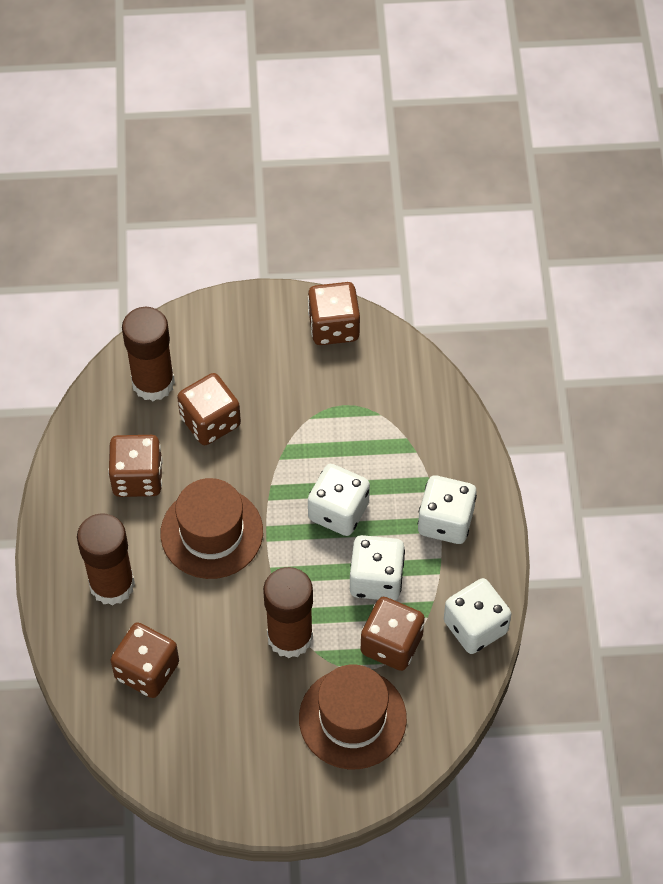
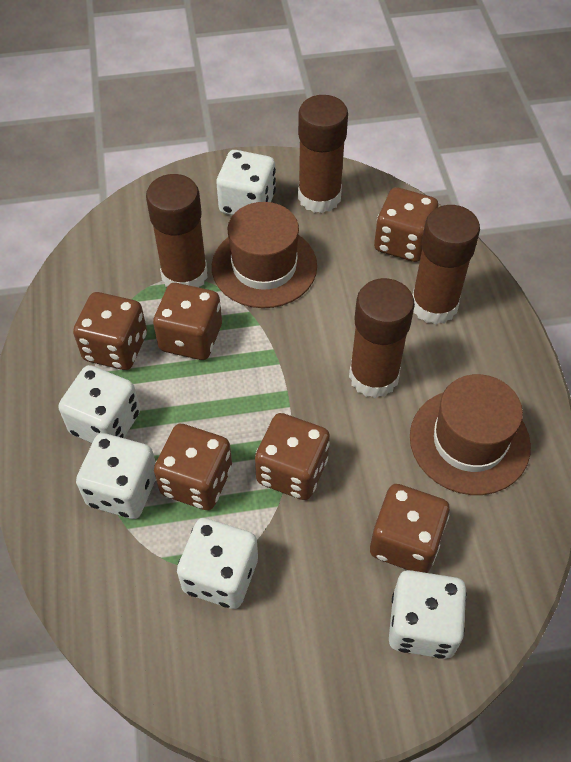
brown dice: 5 -> 6
brown glue stick: 3 -> 4
white dice: 4 -> 5

